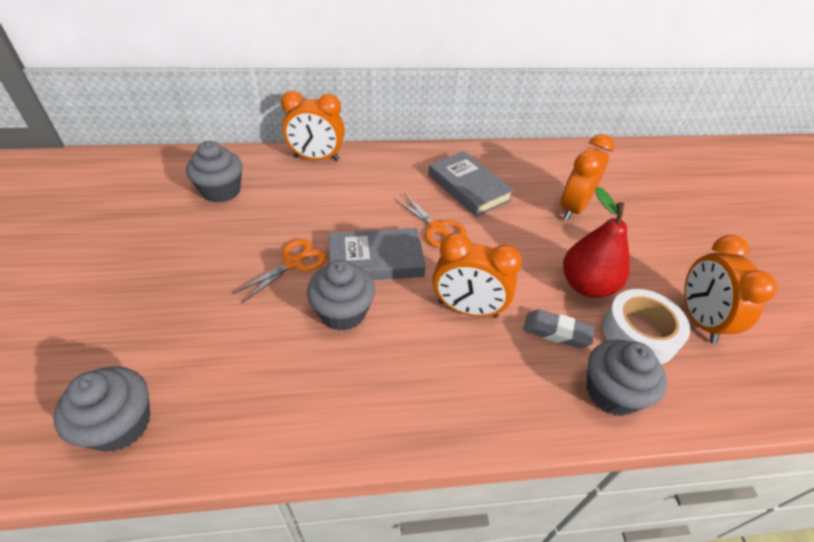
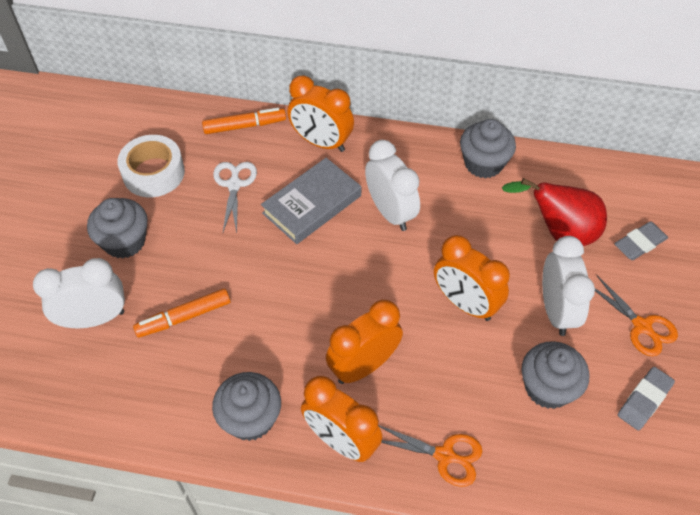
grey book: 2 -> 1
grey eraser: 1 -> 2
orange marker: 0 -> 2
white clock: 0 -> 3
white scissors: 0 -> 1

